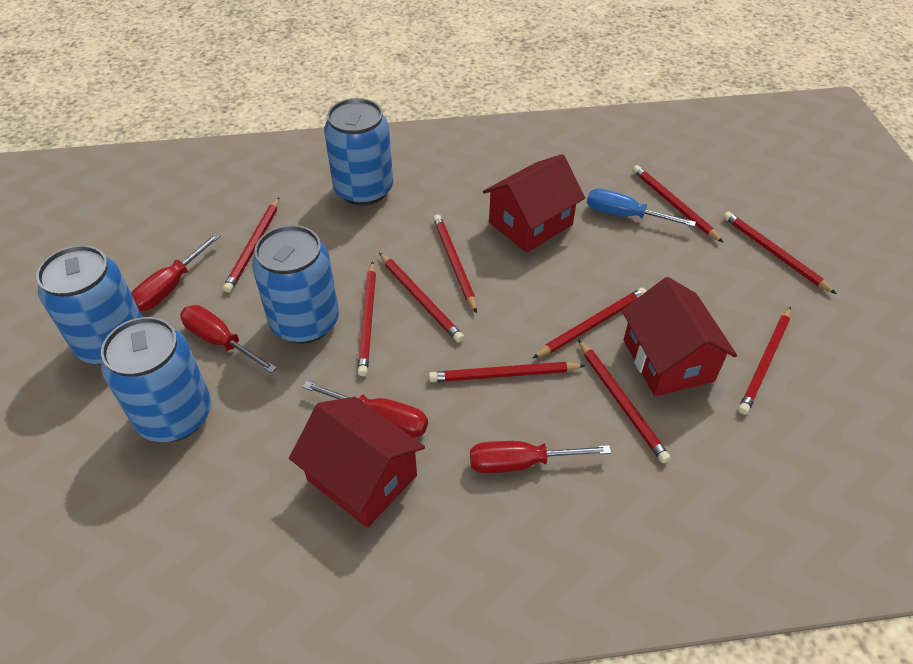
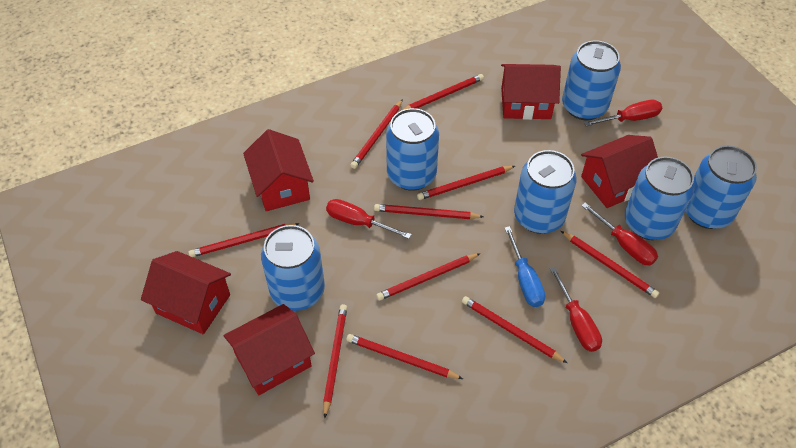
blue can: 4 -> 6
red house: 3 -> 5

